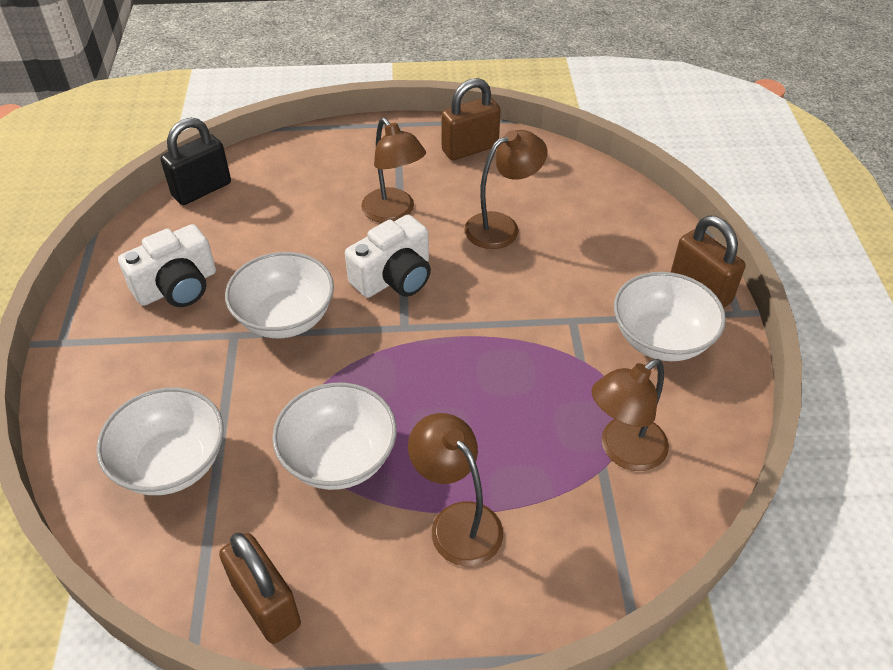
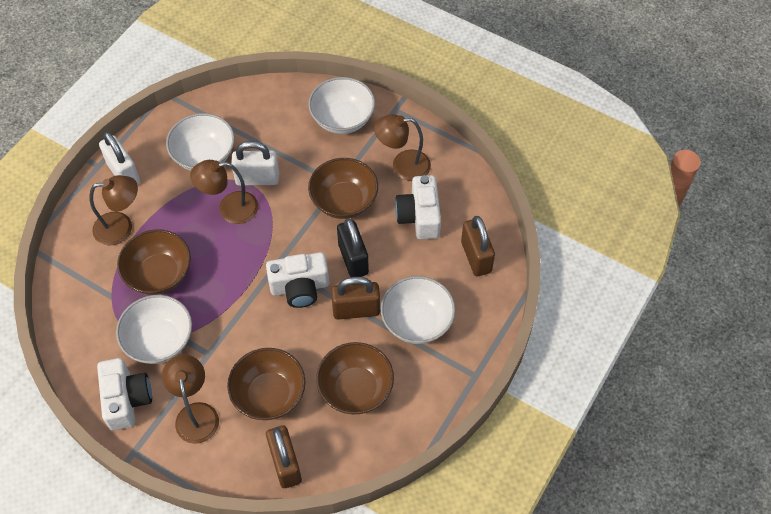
brown bowl: 0 -> 4
white camera: 2 -> 3
white padlock: 0 -> 2

